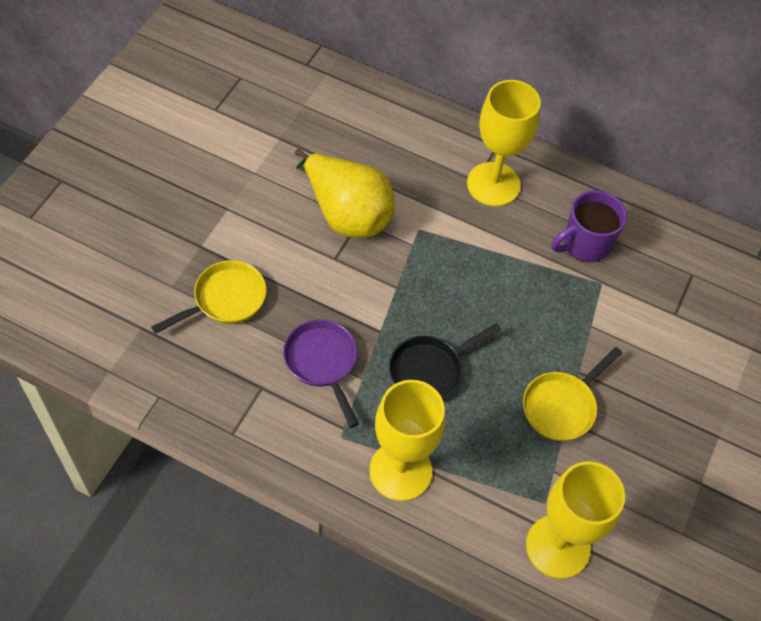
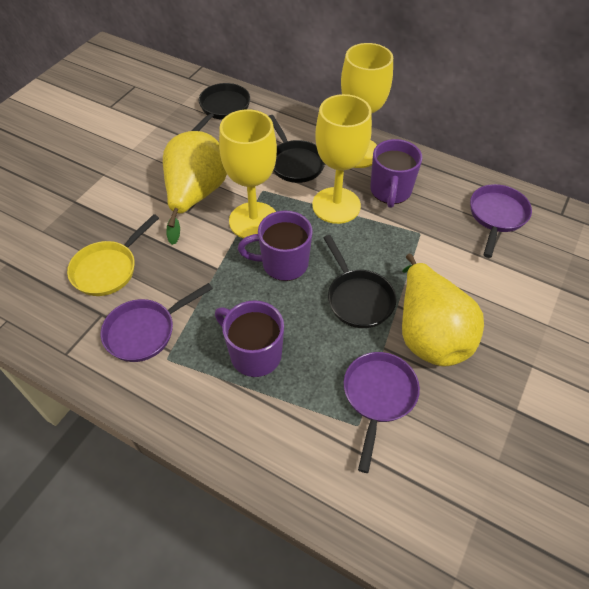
black pan: 1 -> 3
purple mug: 1 -> 3
purple pan: 1 -> 3
yellow pan: 2 -> 1
yellow pear: 1 -> 2

